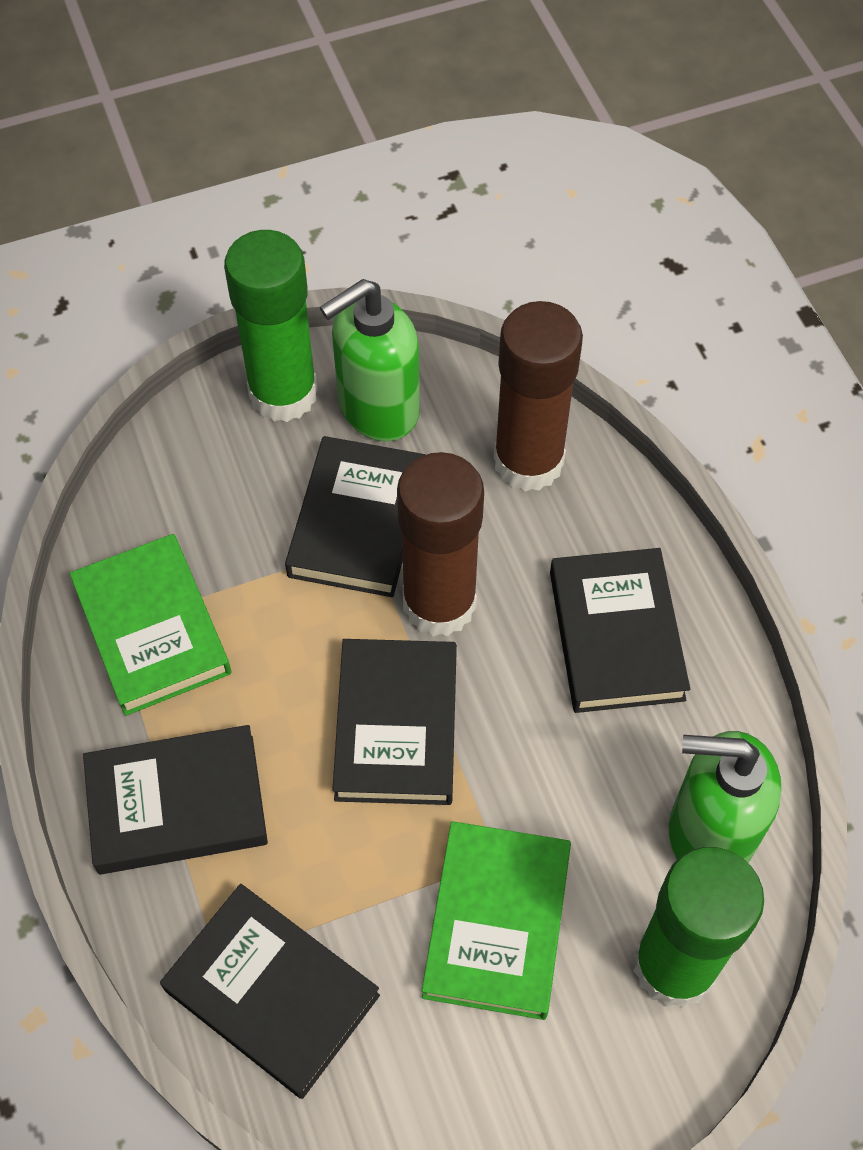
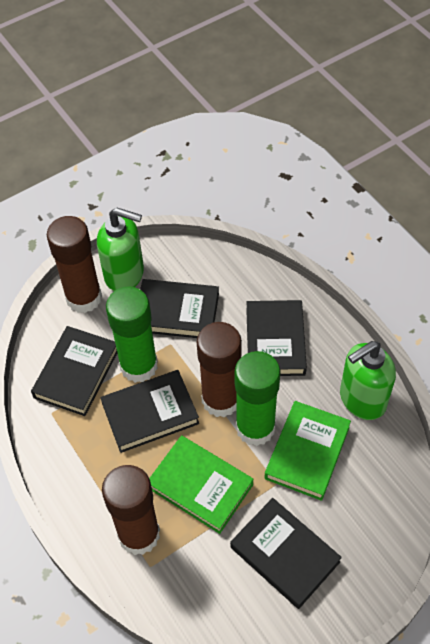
brown glue stick: 2 -> 3

